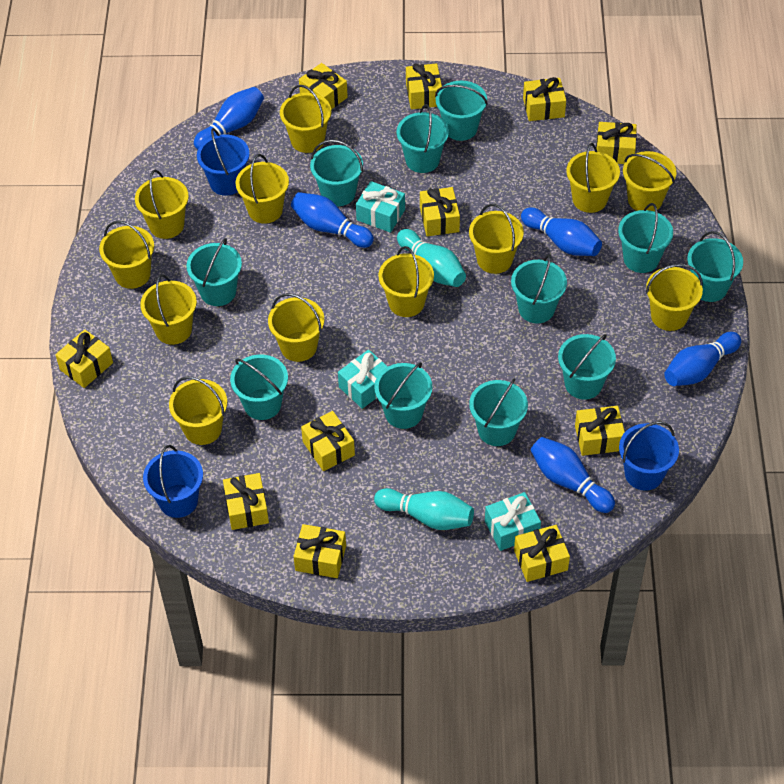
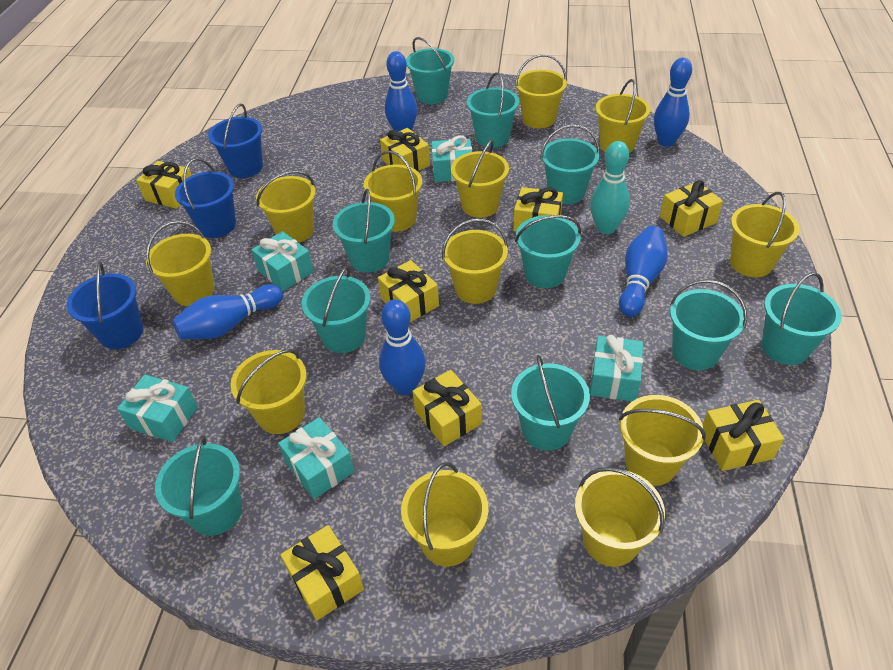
turquoise bowling pin: 2 -> 1
turquoise bucket: 11 -> 10
turquoise gift: 3 -> 5
yellow gift: 11 -> 8

